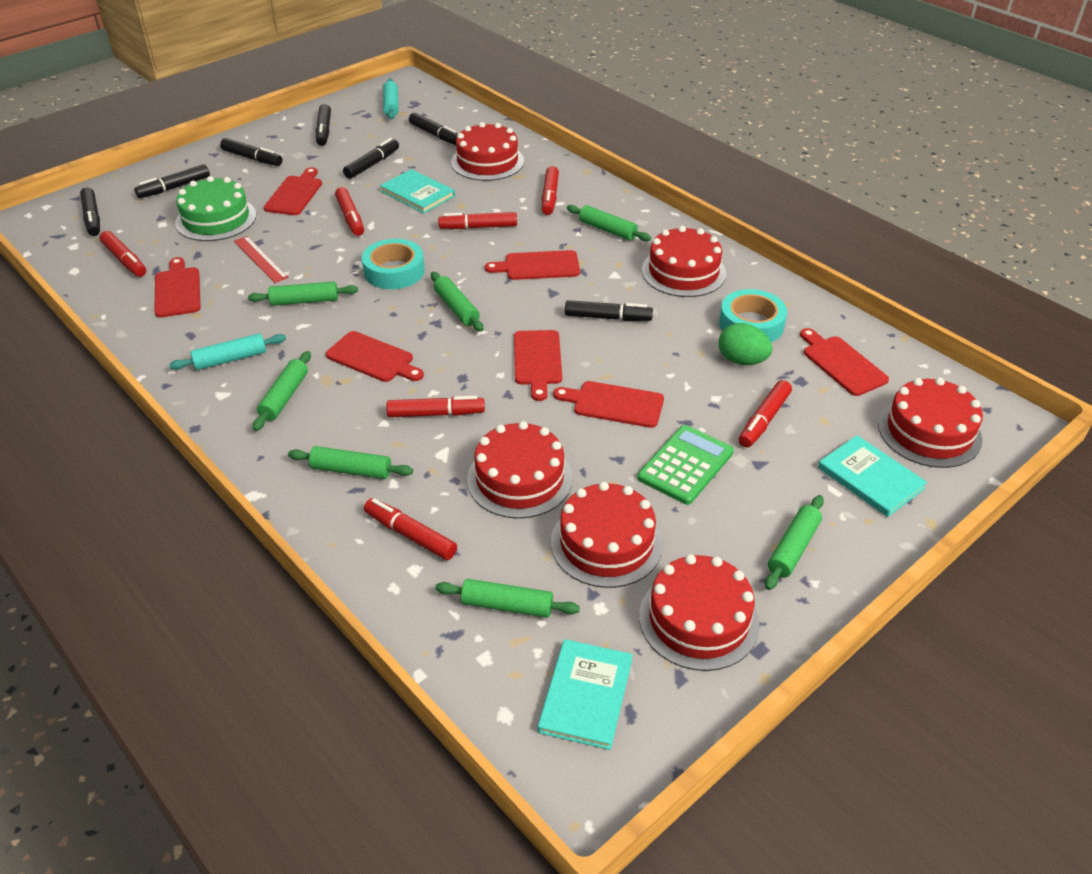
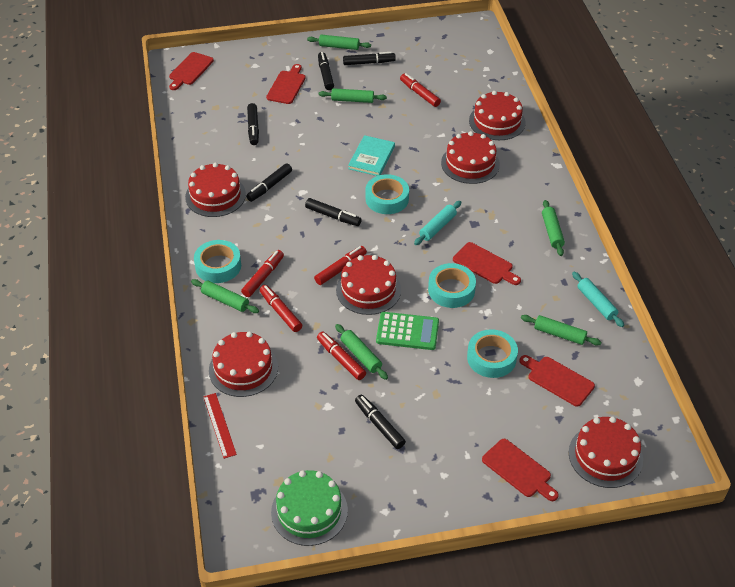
black marker: 7 -> 6
green egg: 1 -> 0
green rolling pin: 7 -> 6
red cutting board: 7 -> 5
red marker: 7 -> 5
turquoise book: 3 -> 1
turquoise tape: 2 -> 4

